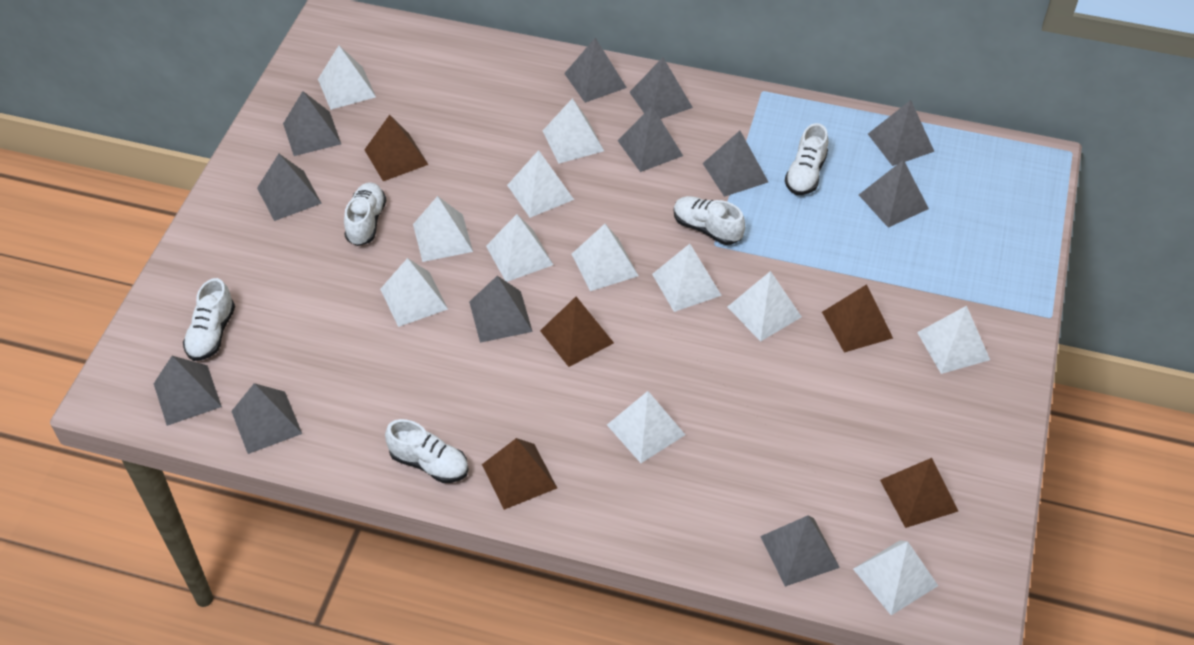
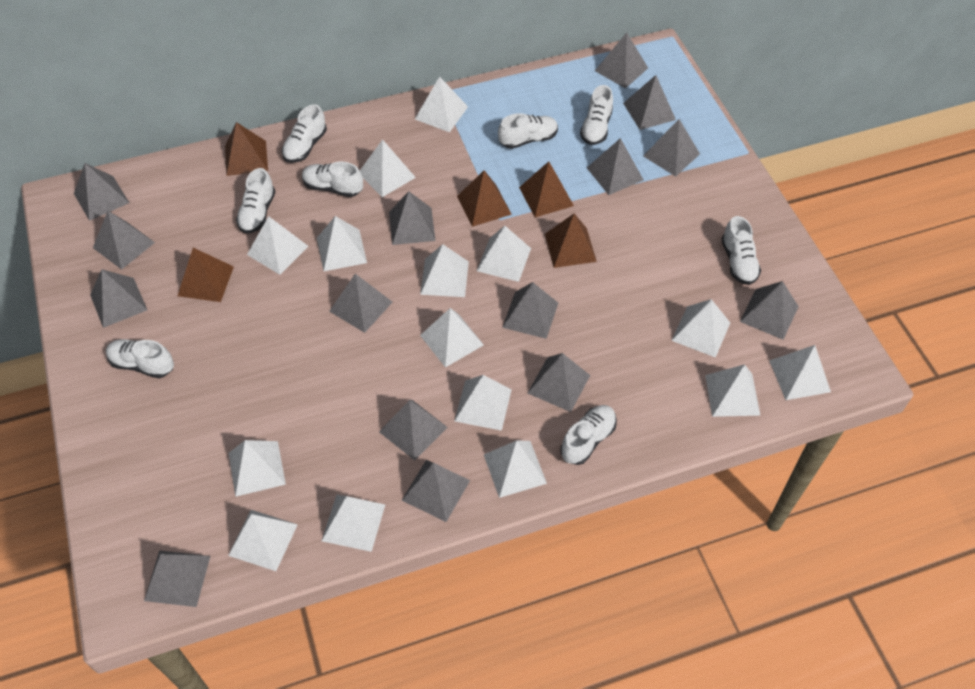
grey pyramid: 12 -> 15
white pyramid: 12 -> 15
white shoe: 5 -> 8

